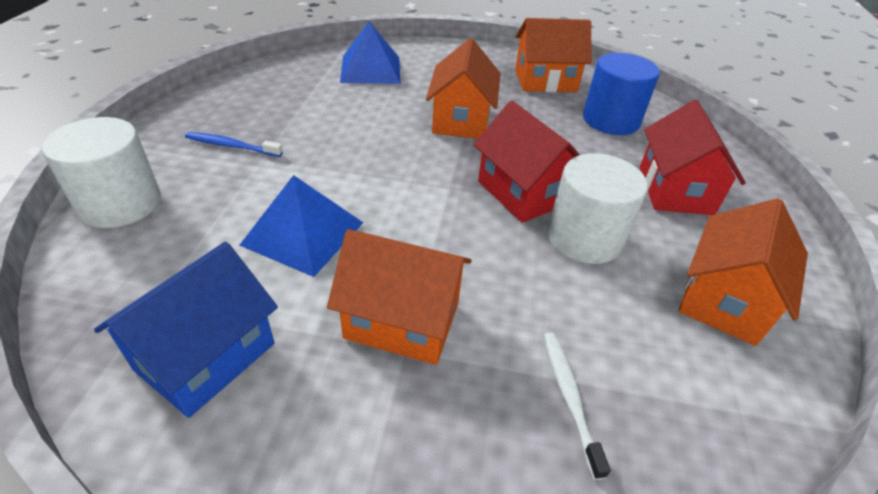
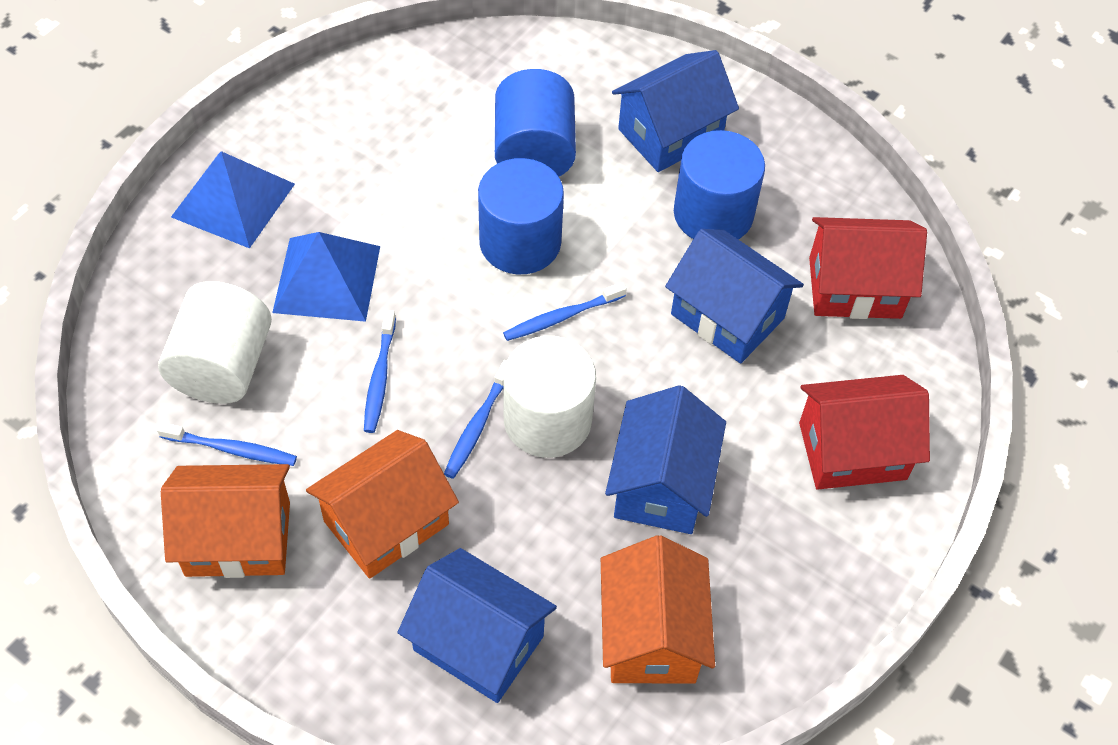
blue cylinder: 1 -> 3
blue house: 1 -> 4
blue toothbrush: 1 -> 4
orange house: 4 -> 3
white toothbrush: 1 -> 0

